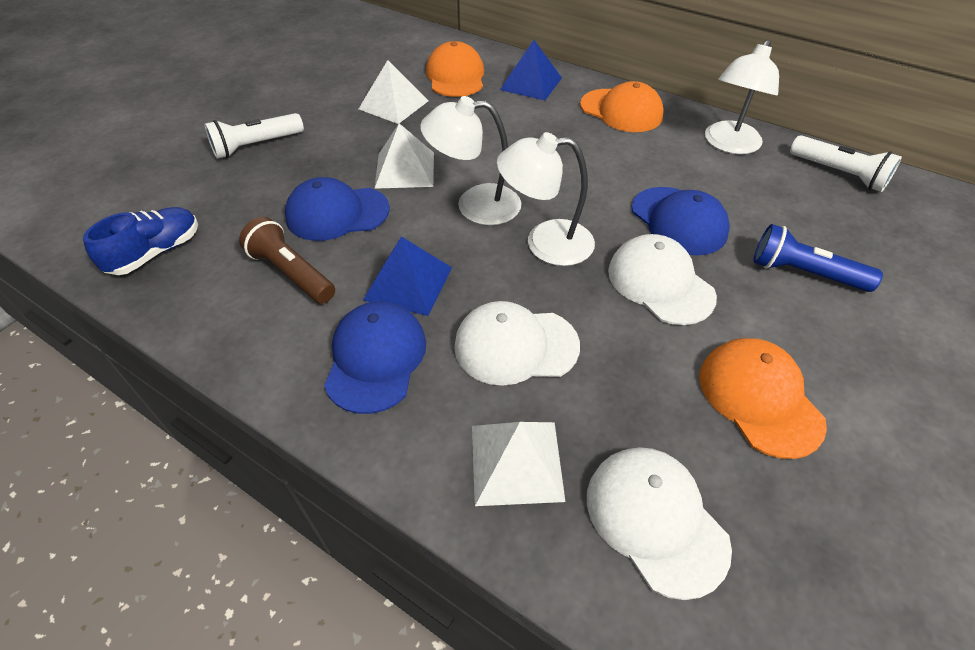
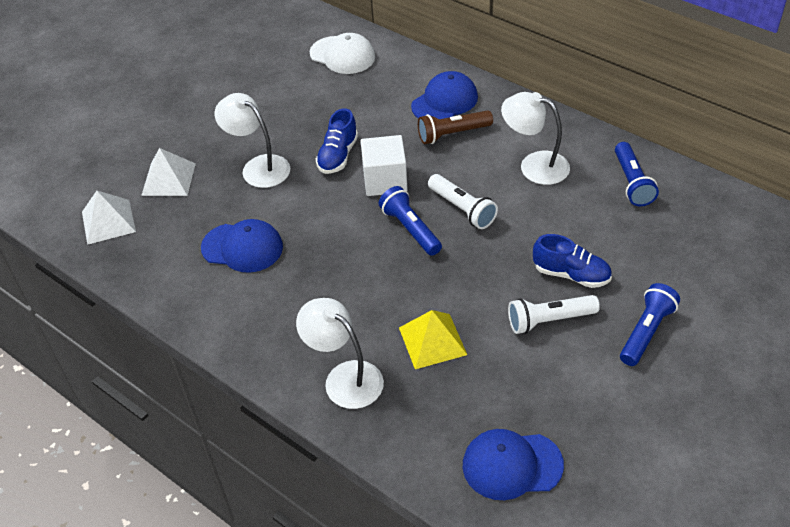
blue flashlight: 1 -> 3
blue pyramid: 2 -> 0
blue shoe: 1 -> 2
orange cap: 3 -> 0
white cap: 3 -> 1
white cube: 0 -> 1
white pyramid: 3 -> 2
yellow pyramid: 0 -> 1

